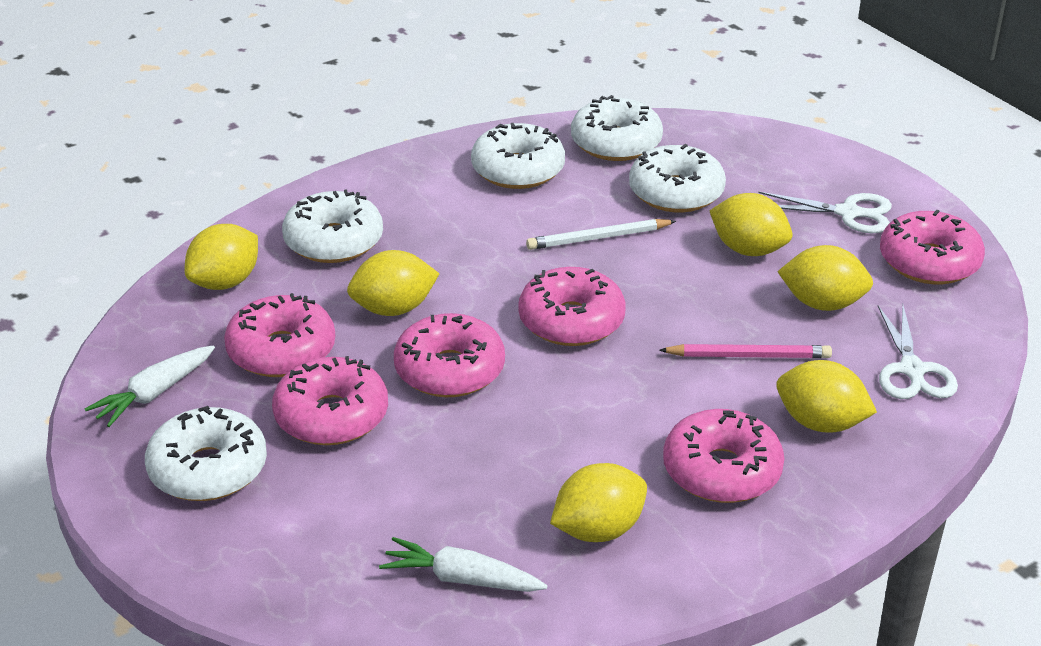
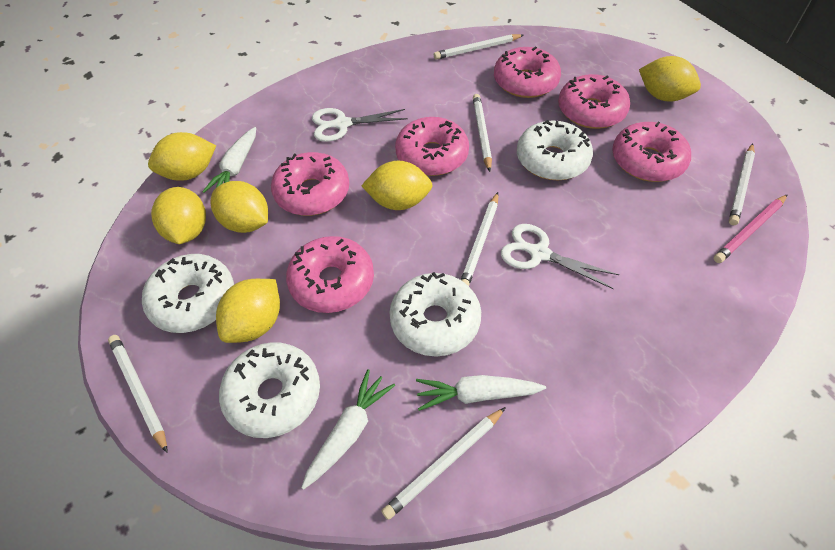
white carrot: 2 -> 3
white donut: 5 -> 4
white pencil: 1 -> 6

